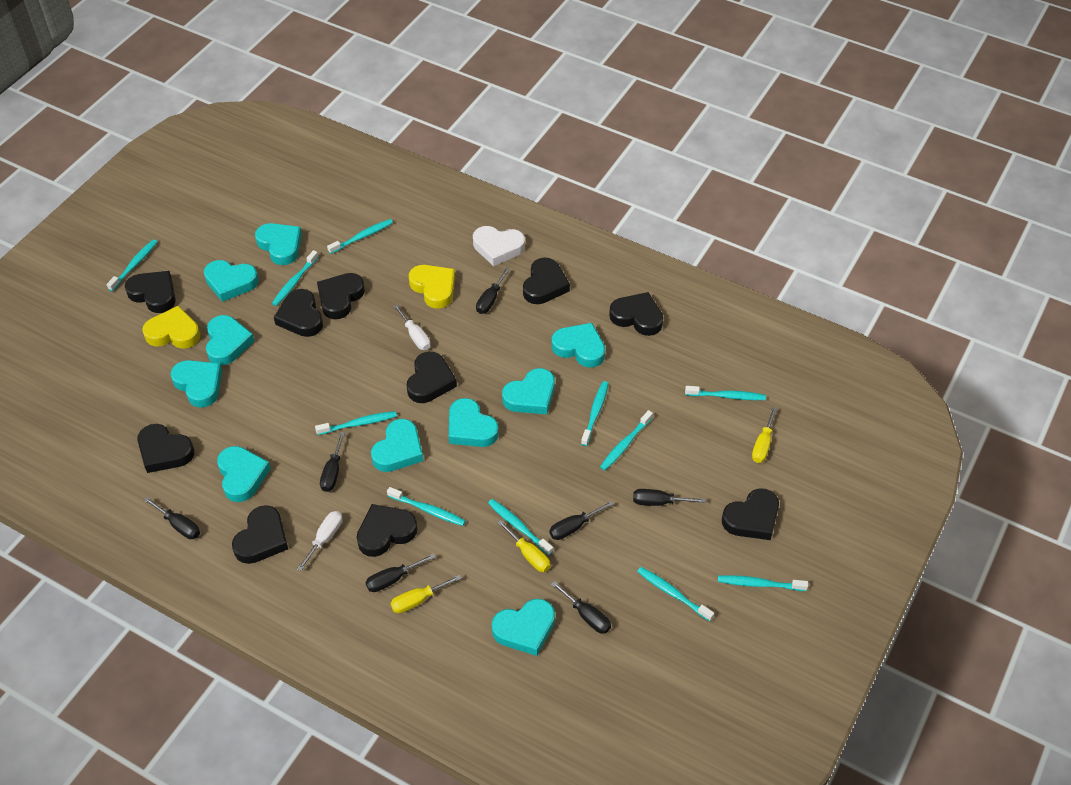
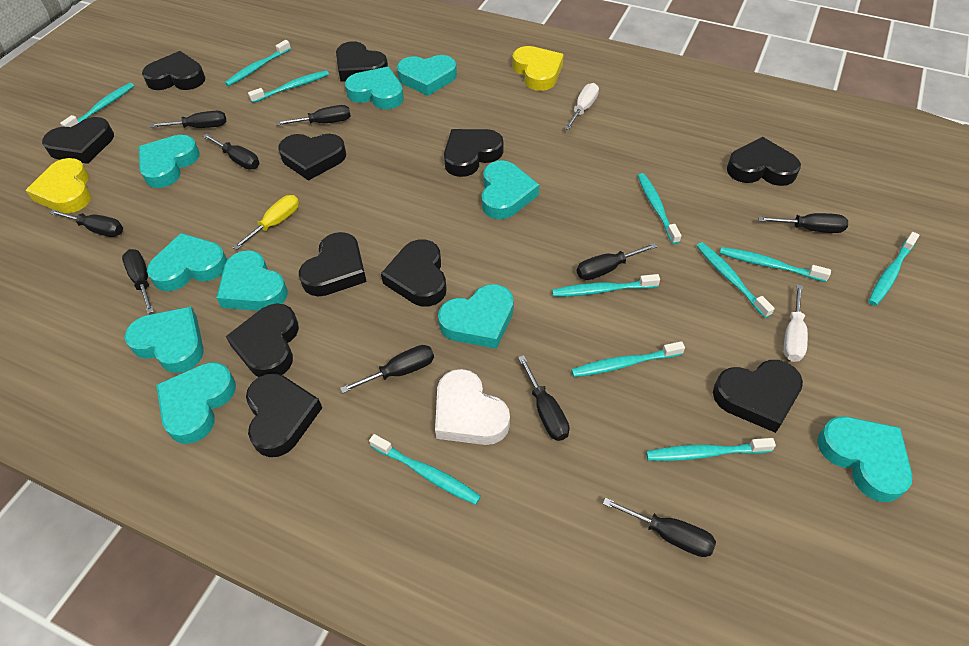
black heart: 10 -> 11
black screwdriver: 7 -> 10
yellow screwdriver: 3 -> 1

